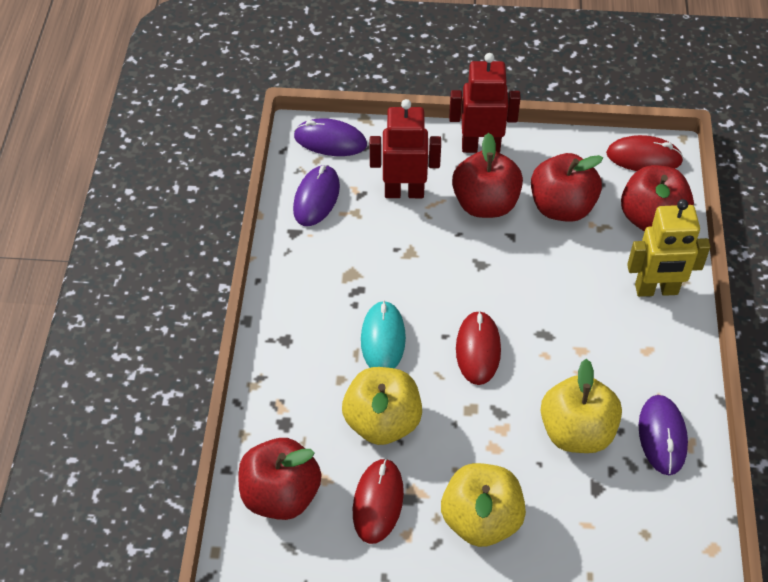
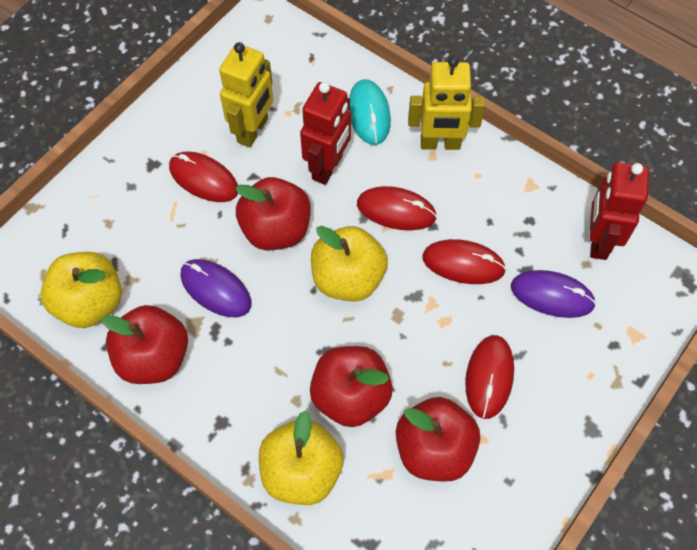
purple mouse: 3 -> 2
red mouse: 3 -> 4
yellow robot: 1 -> 2

